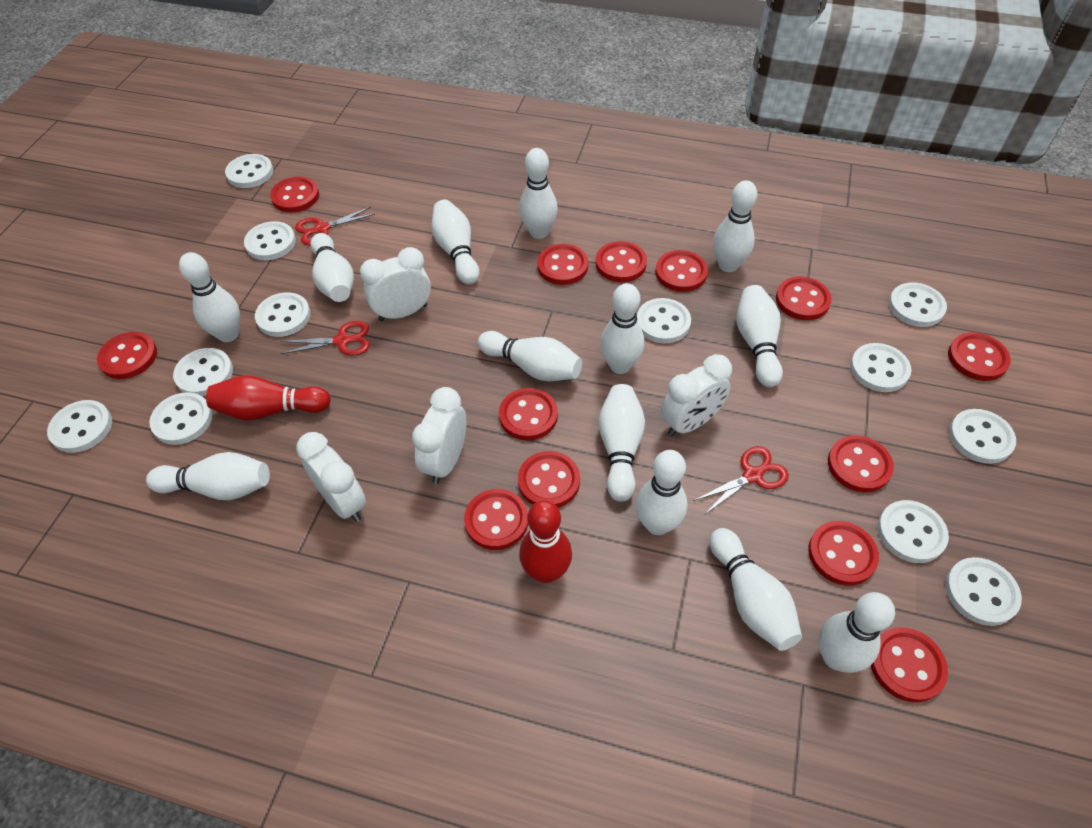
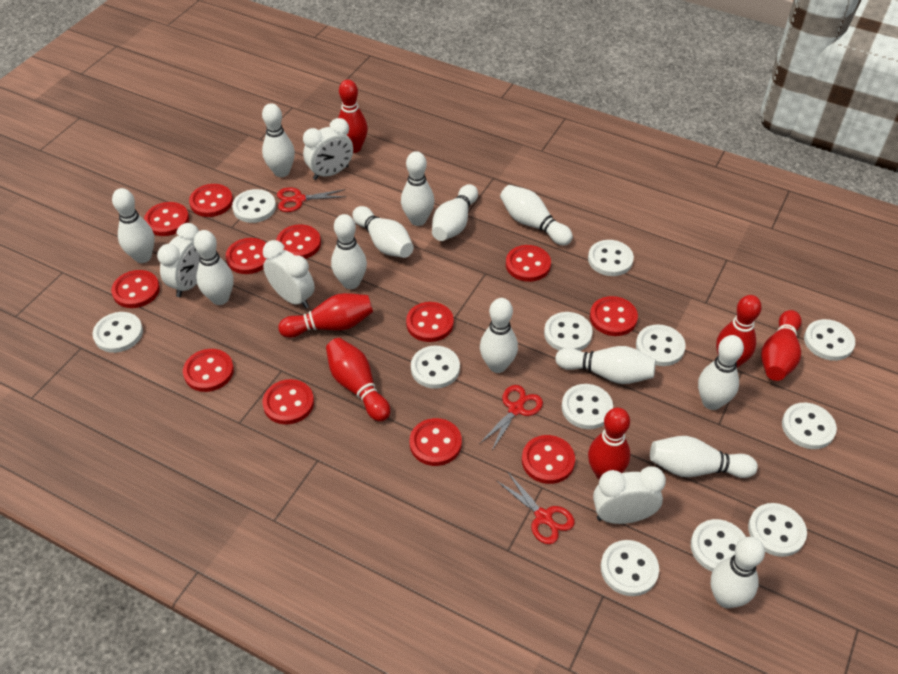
red bowling pin: 2 -> 6
red button: 13 -> 12

